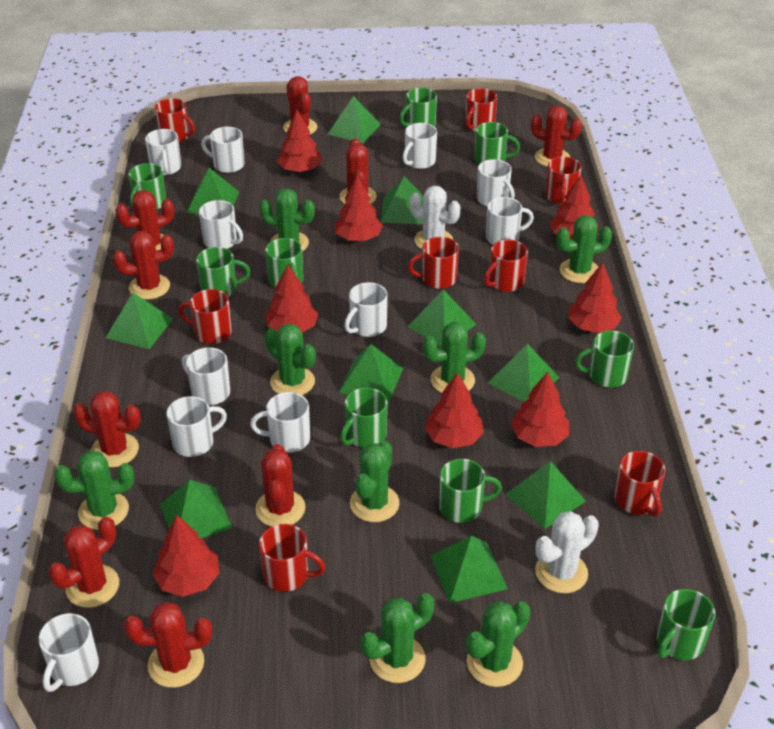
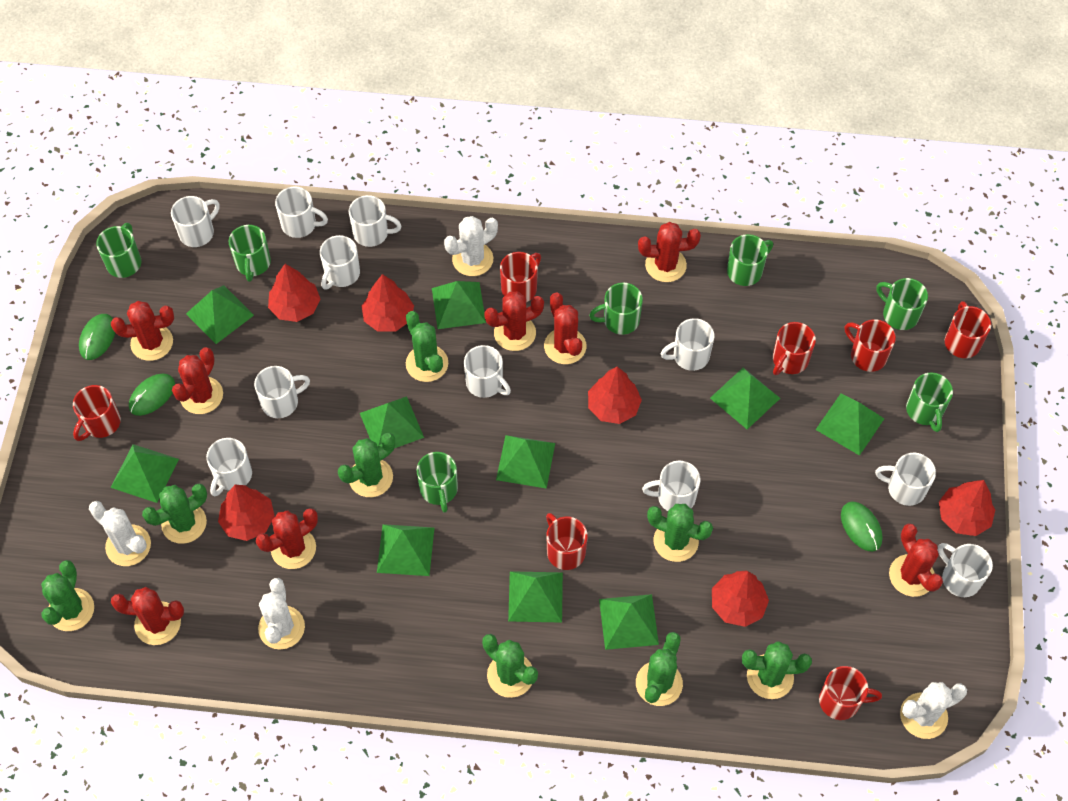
green mouse: 0 -> 3
green mug: 9 -> 7
red cactus: 9 -> 8
red mug: 8 -> 7
red tree: 8 -> 6
white cactus: 2 -> 4

